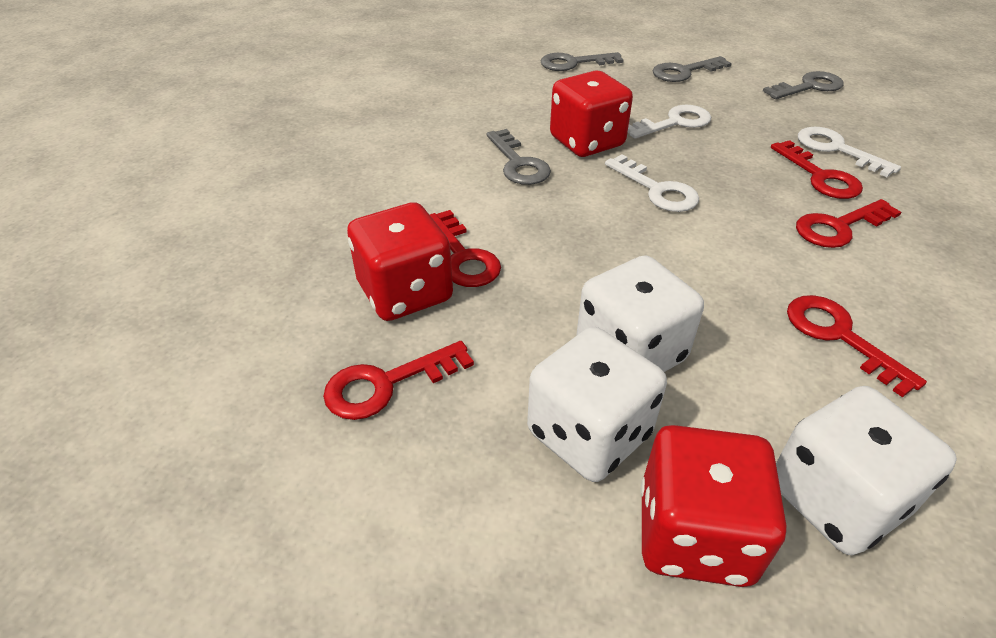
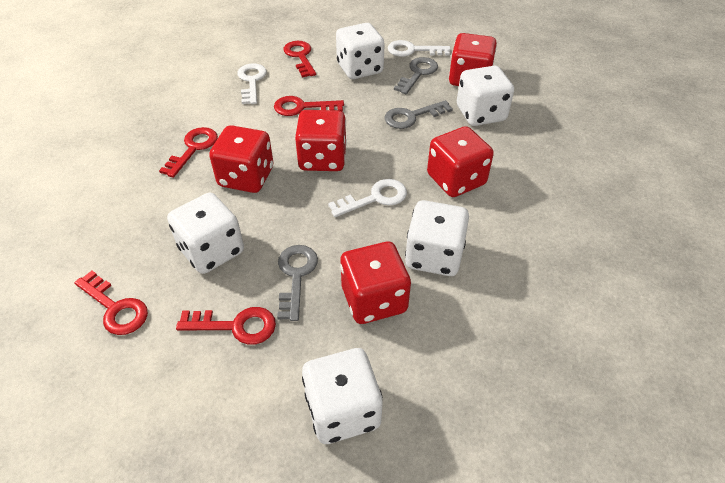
grey key: 4 -> 3
red dice: 3 -> 5
white dice: 3 -> 5

